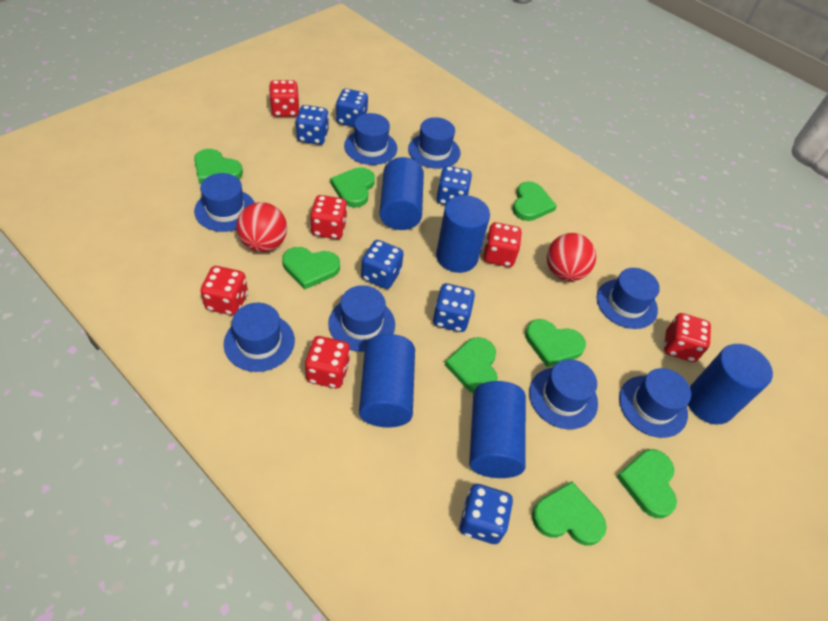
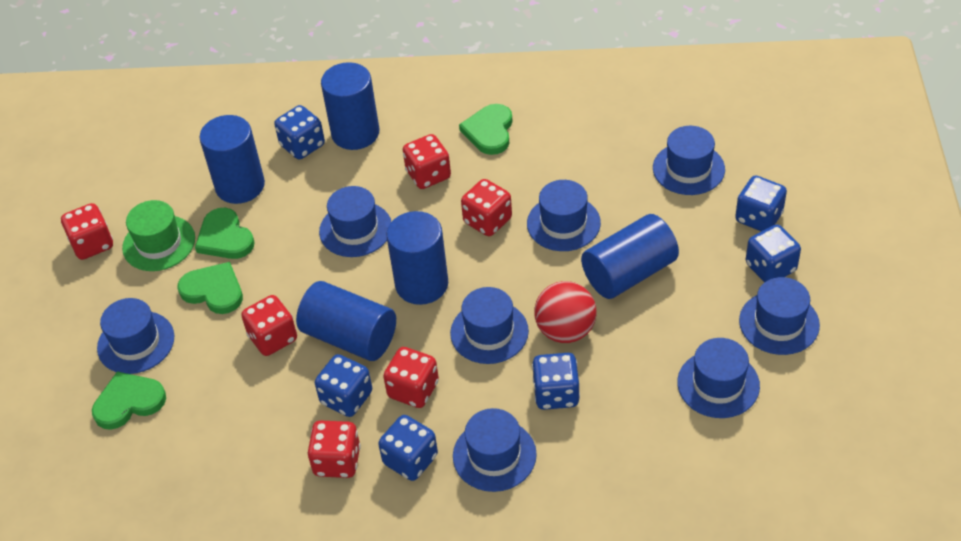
green hat: 0 -> 1
green heart: 8 -> 4
red ball: 2 -> 1

